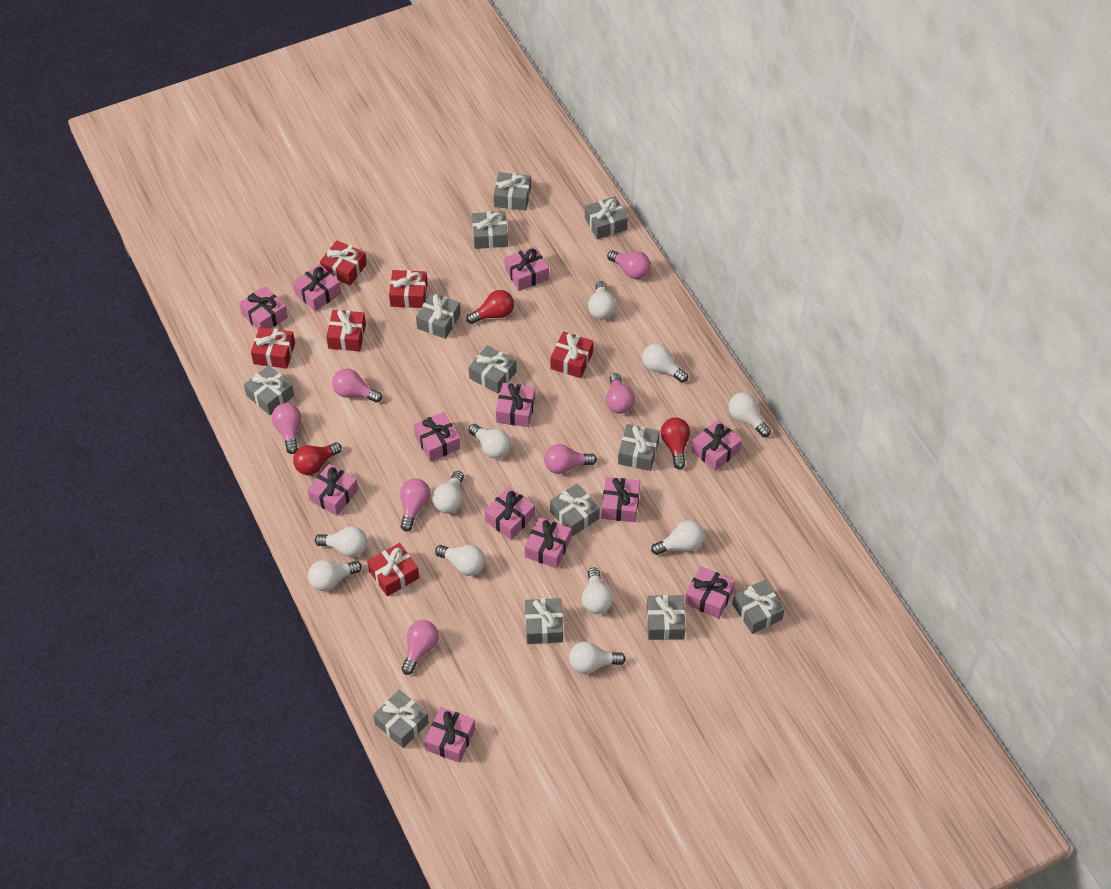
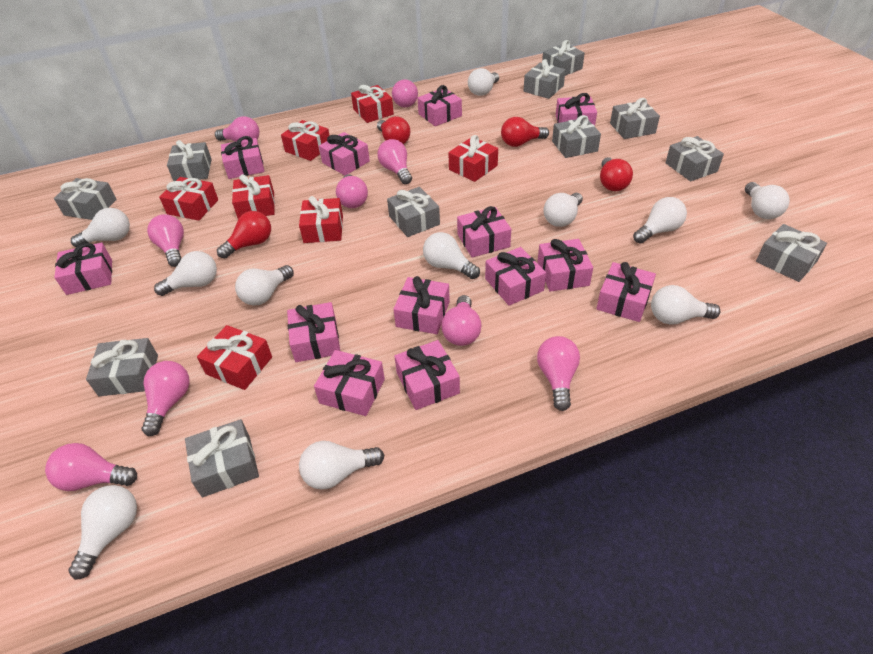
grey gift: 12 -> 11
pink gift: 12 -> 13
pink light bulb: 7 -> 9
red gift: 6 -> 7
red light bulb: 3 -> 4

